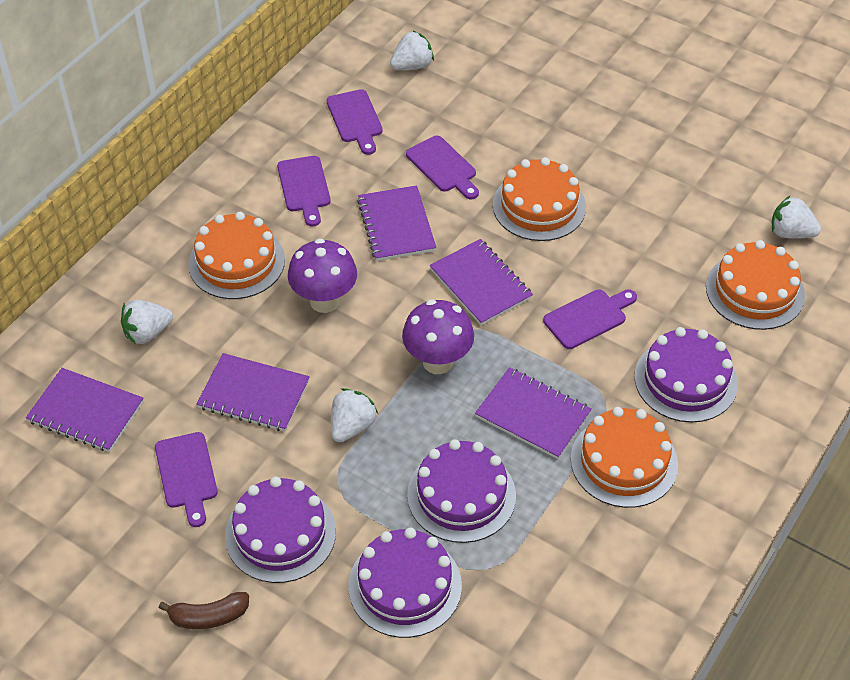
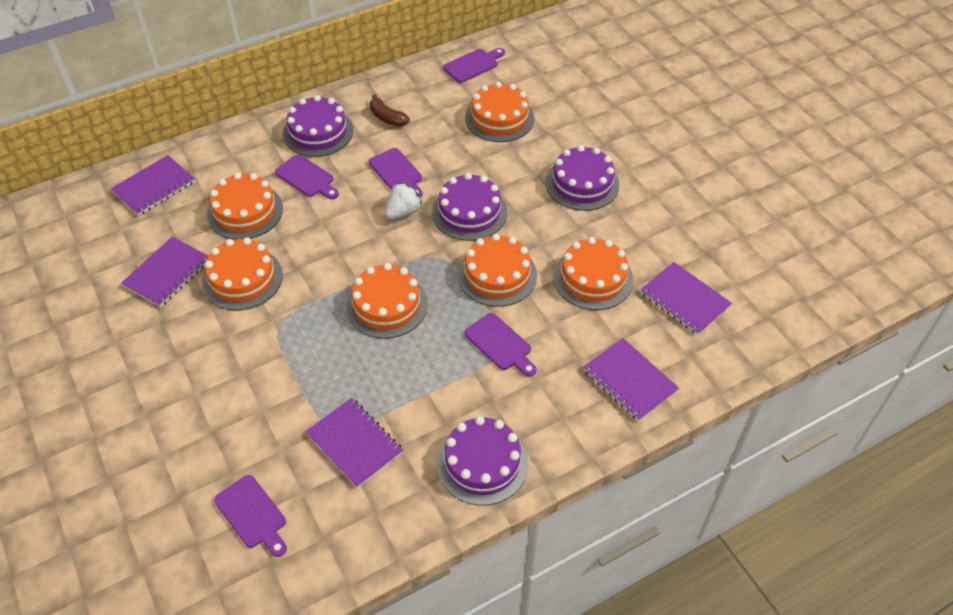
orange cake: 4 -> 6
purple mushroom: 2 -> 0
white strawberry: 4 -> 1

